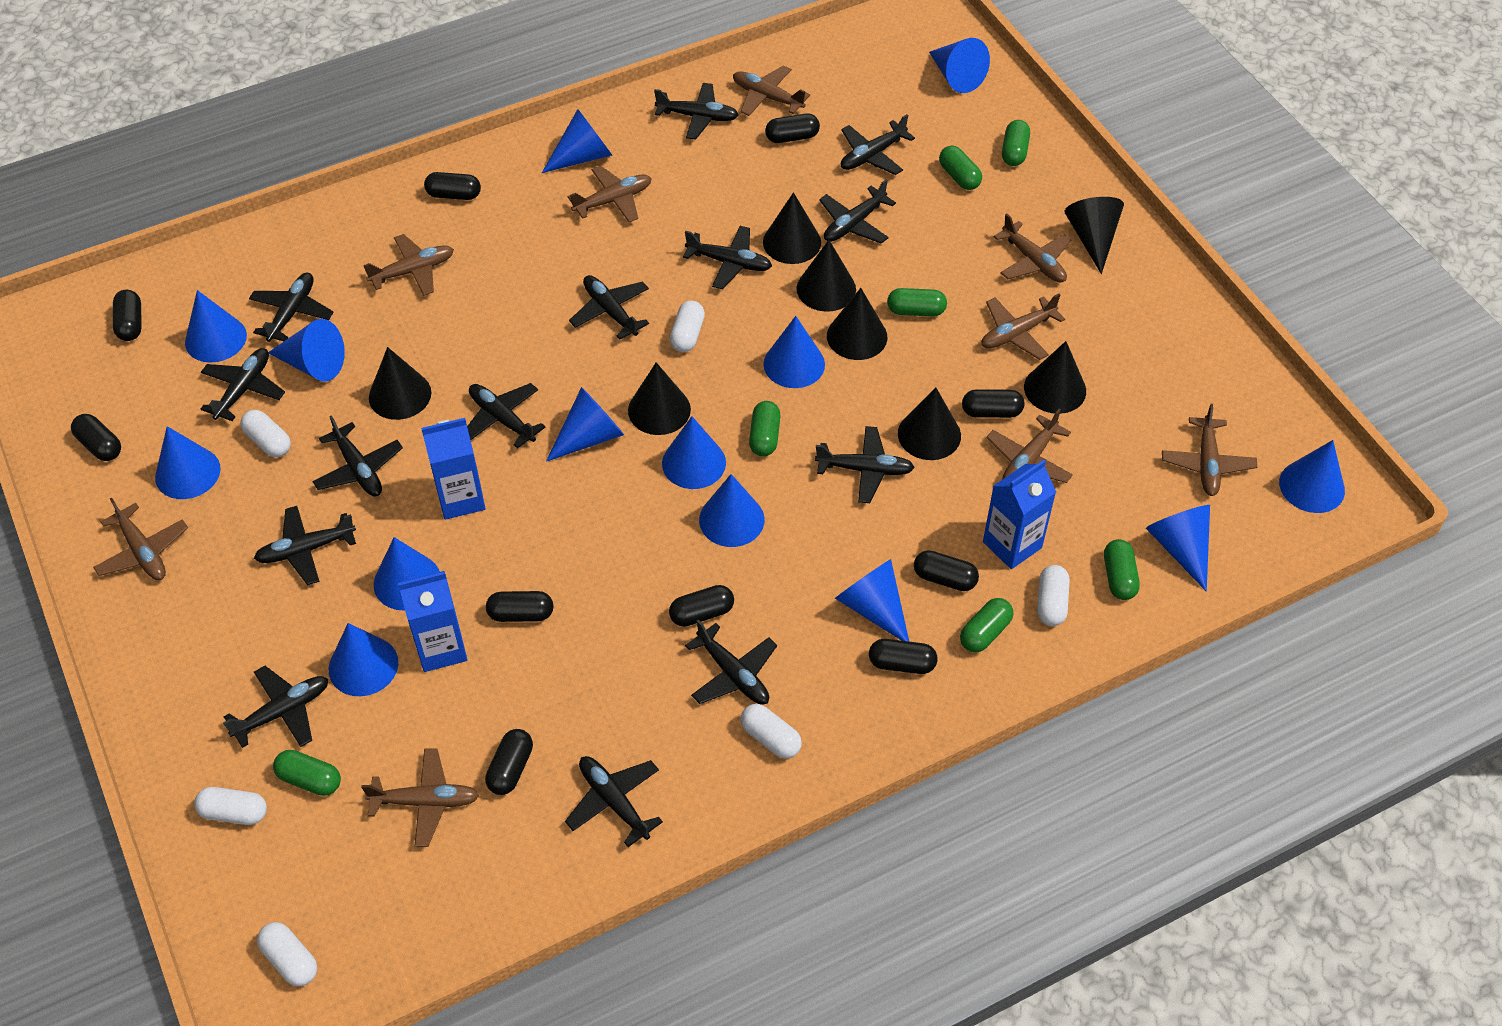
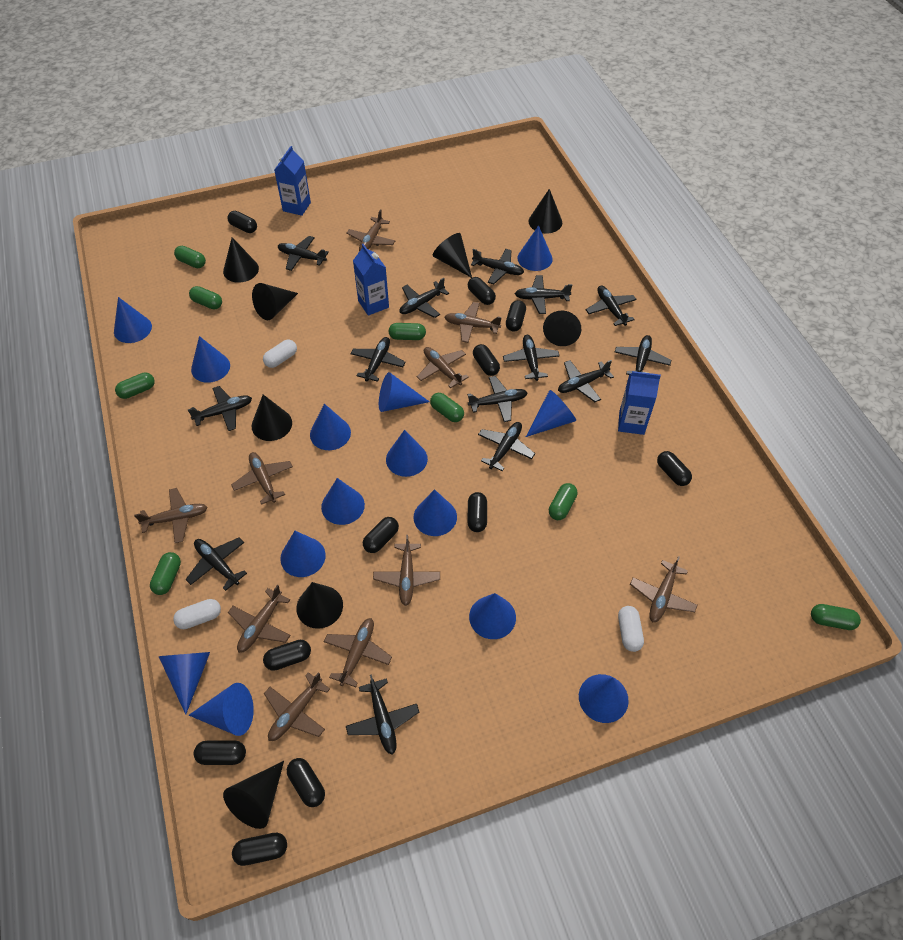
black capsule: 10 -> 11
brown plane: 9 -> 10
green capsule: 7 -> 8
white capsule: 6 -> 3

